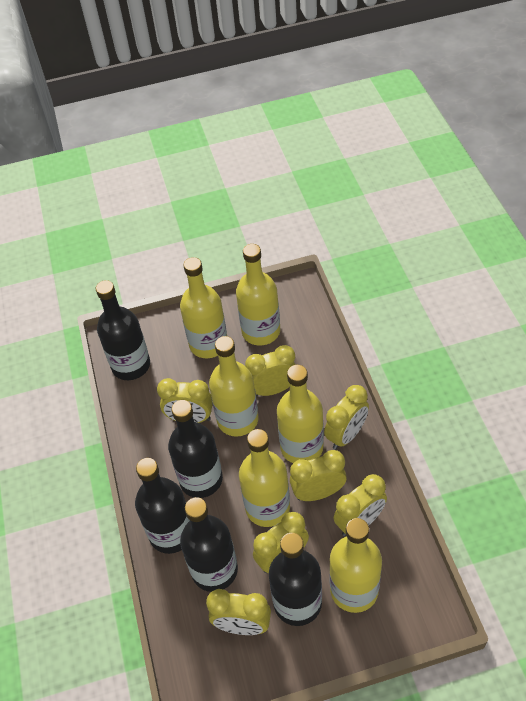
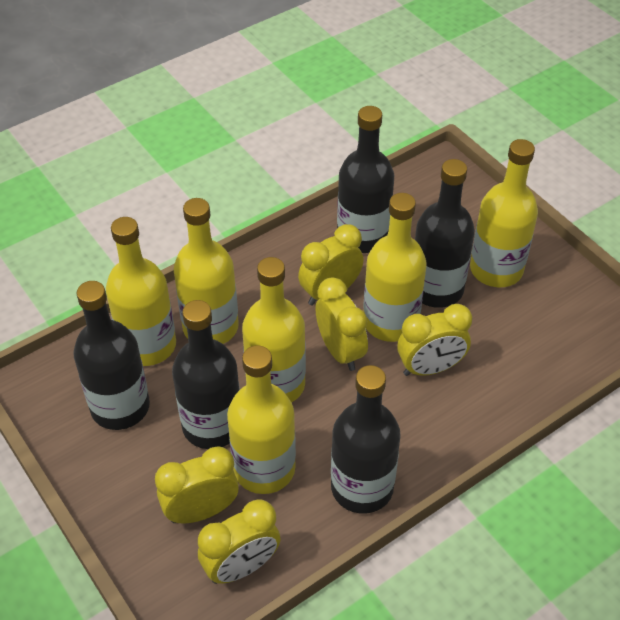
yellow clock: 7 -> 5

